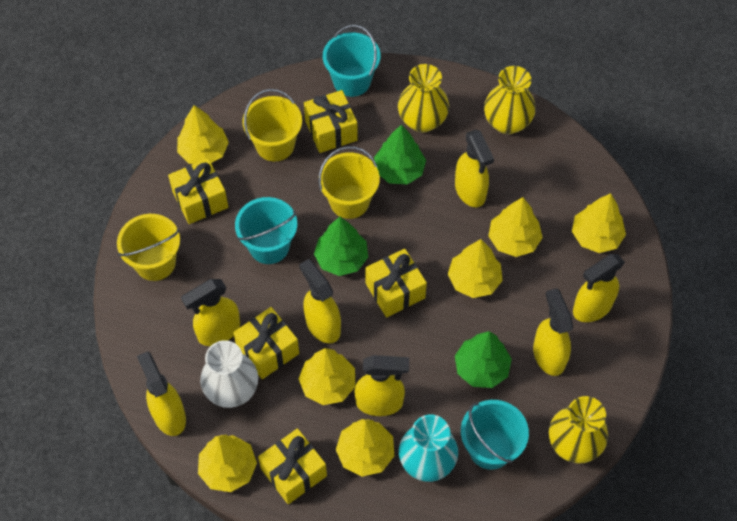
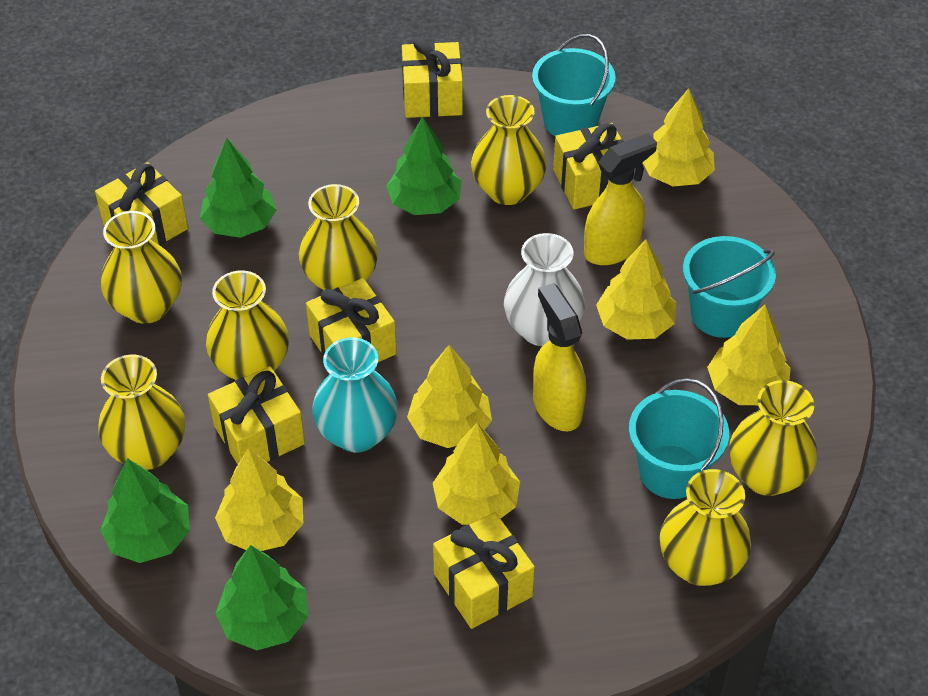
green tree: 3 -> 4
yellow bucket: 3 -> 0
yellow gift: 5 -> 6
yellow spray bottle: 7 -> 2
yellow tree: 7 -> 6
yellow vase: 3 -> 7

